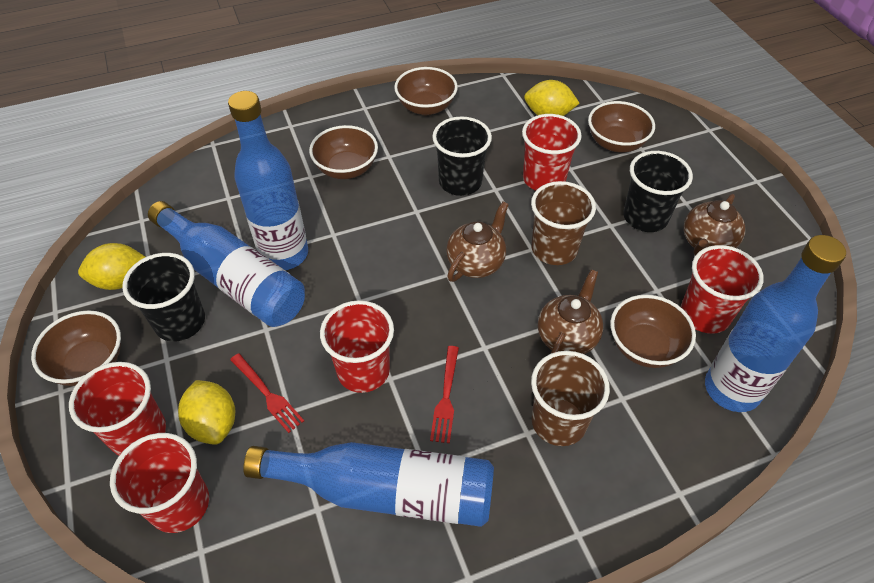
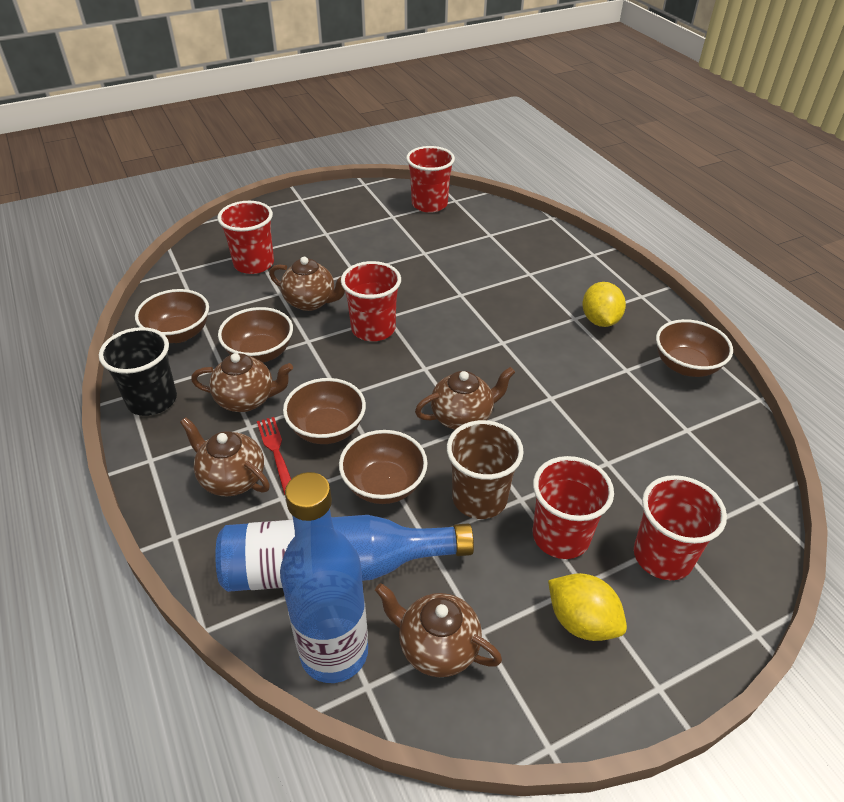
black cup: 3 -> 1
blue bottle: 4 -> 2
brown cup: 2 -> 1
brown teapot: 3 -> 5
red fork: 2 -> 1
yellow lemon: 3 -> 2

